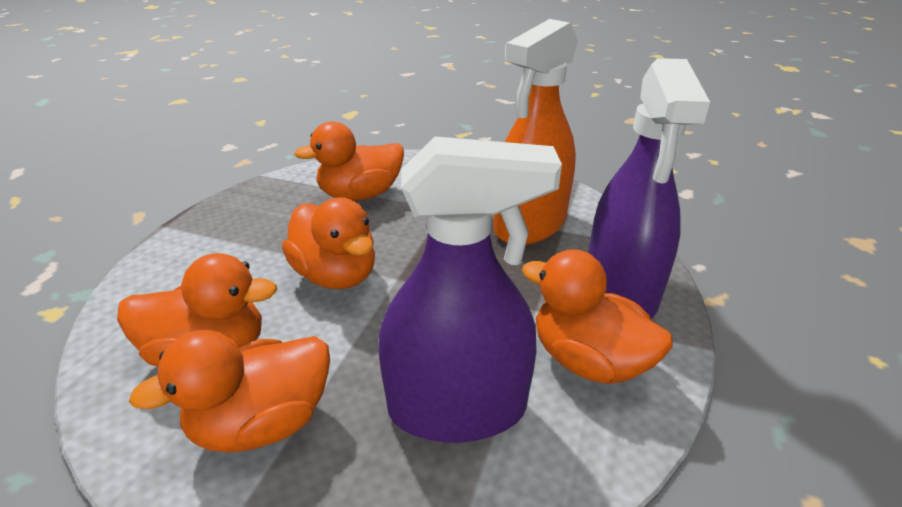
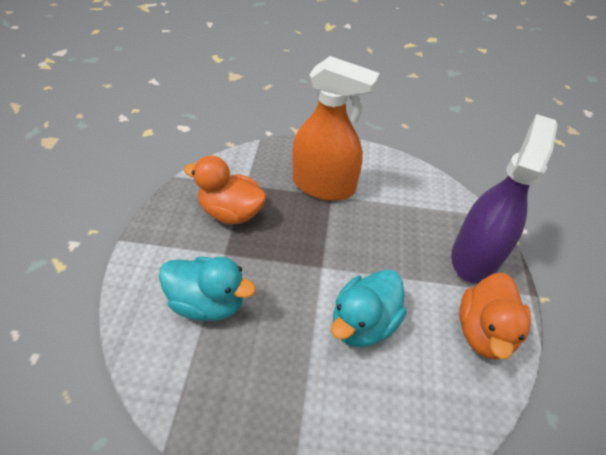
orange duck: 5 -> 2
purple spray bottle: 2 -> 1
turquoise duck: 0 -> 2

